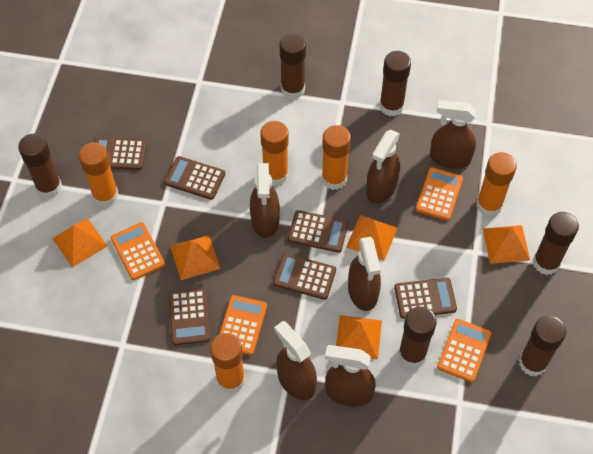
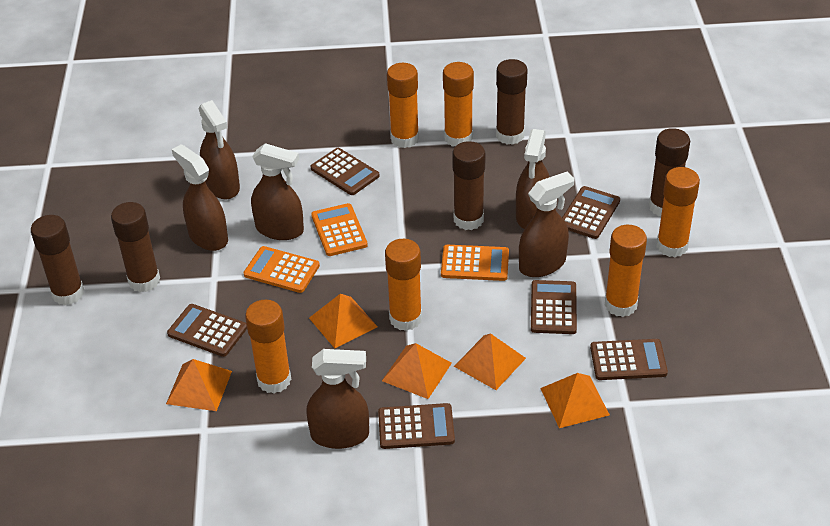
brown glue stick: 6 -> 5
orange calculator: 4 -> 3
orange glue stick: 5 -> 6

